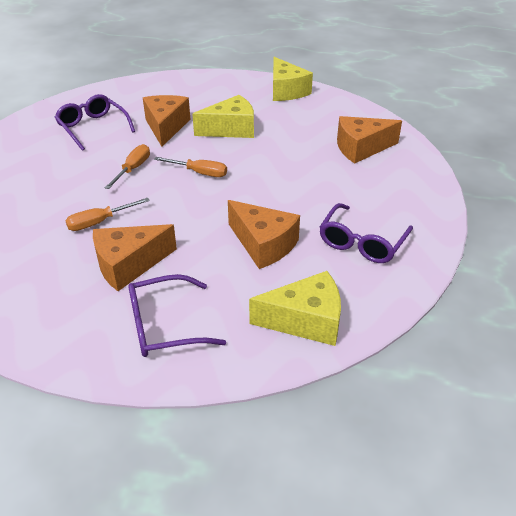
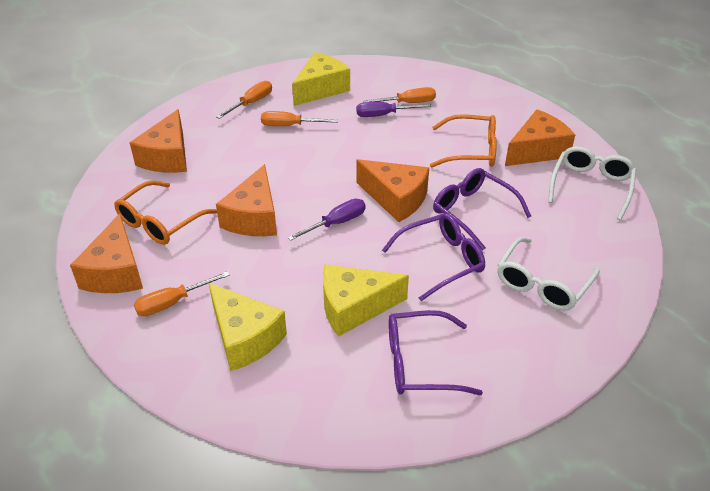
orange cheese: 4 -> 5
orange glasses: 0 -> 2
orange screwdriver: 3 -> 4
purple screwdriver: 0 -> 2
white glasses: 0 -> 2

